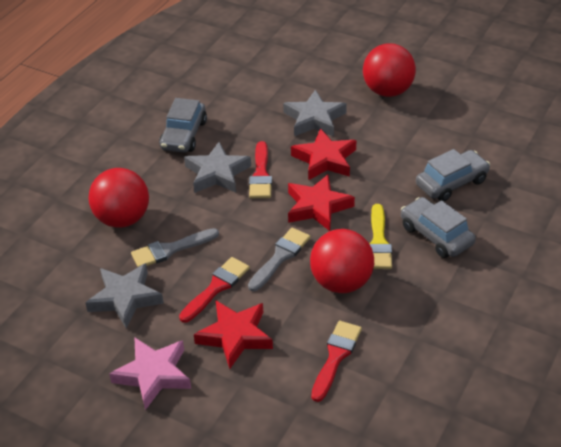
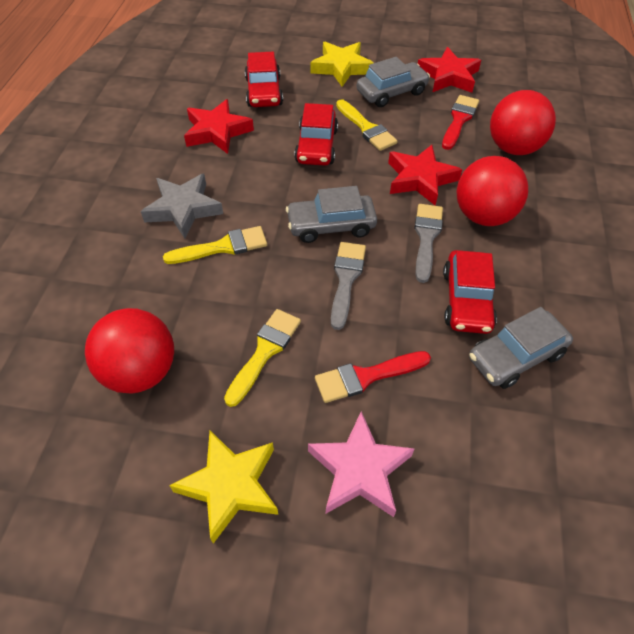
grey star: 3 -> 1
red brush: 3 -> 2
red car: 0 -> 3
yellow brush: 1 -> 3
yellow star: 0 -> 2

